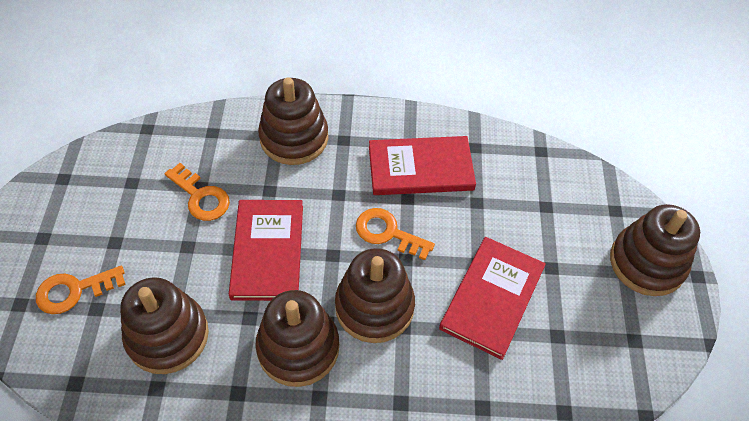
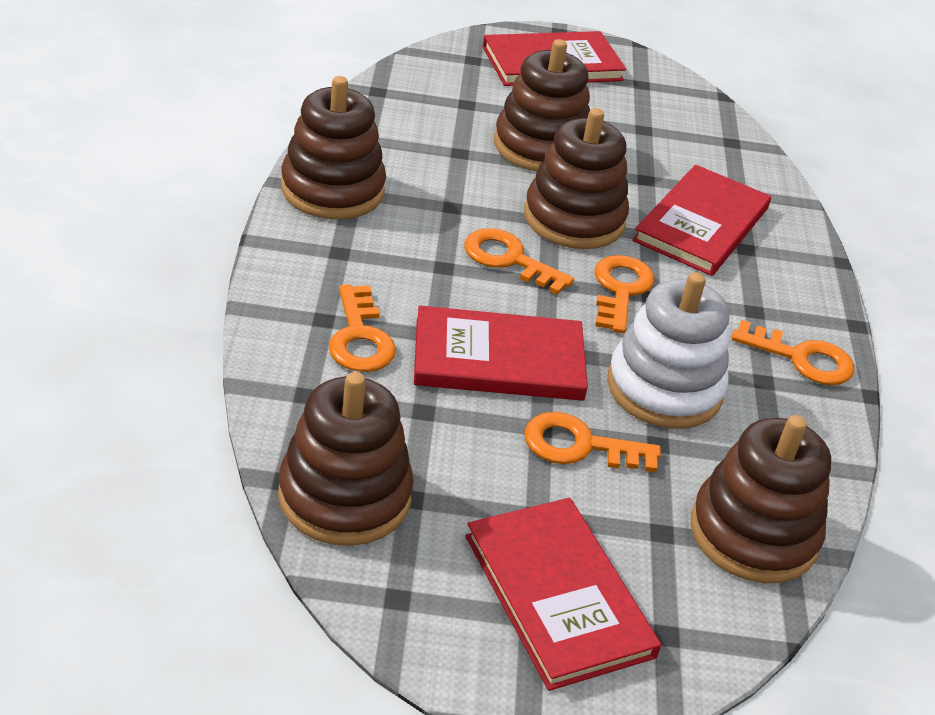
orange key: 3 -> 5
red book: 3 -> 4
white stacking toy: 0 -> 1

